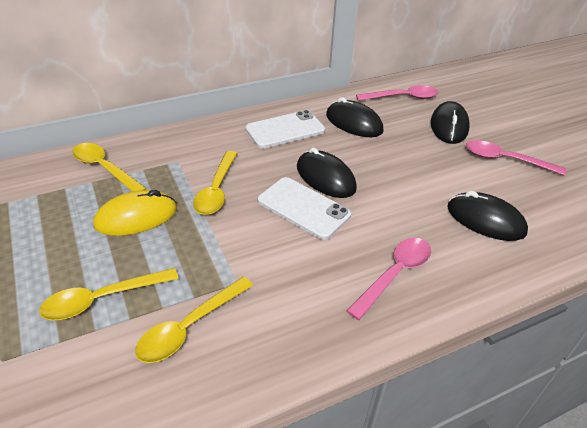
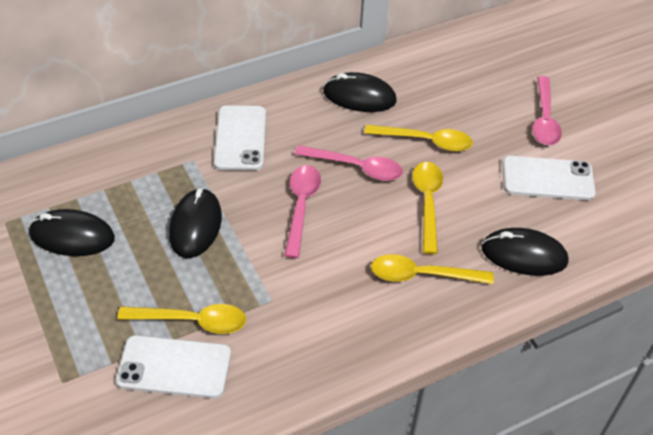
white phone: 2 -> 3
yellow mouse: 1 -> 0

